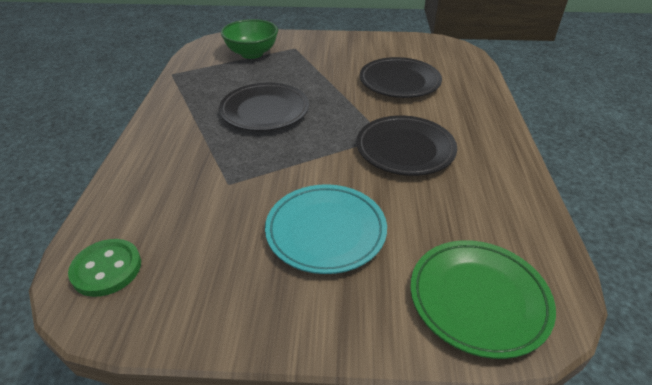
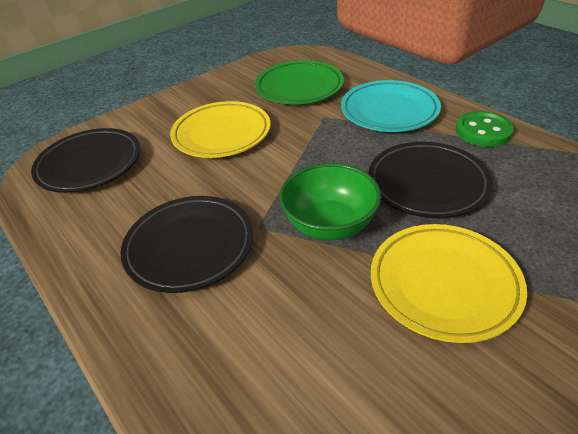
yellow plate: 0 -> 2

